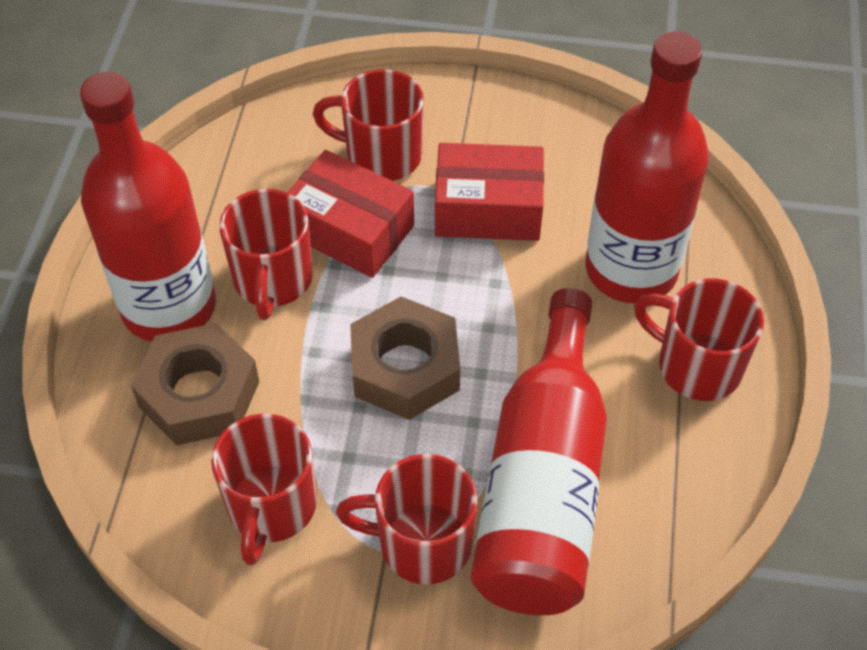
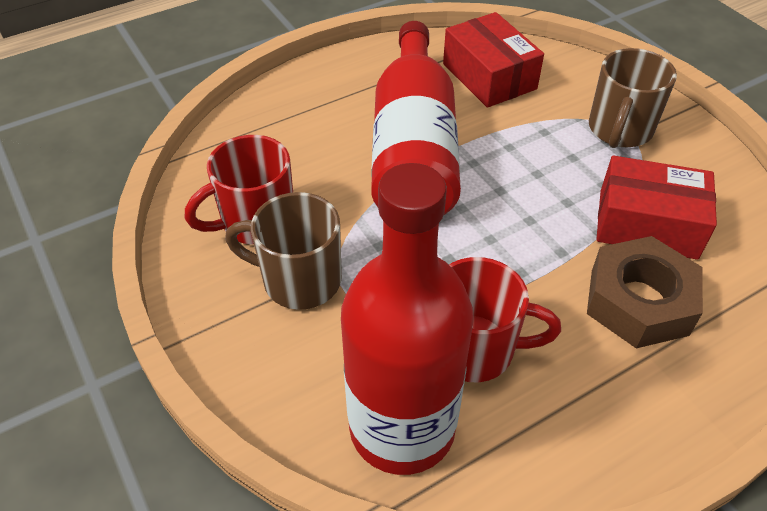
brown mug: 0 -> 2
brown nut: 2 -> 1
red bottle: 3 -> 2
red mug: 5 -> 2

